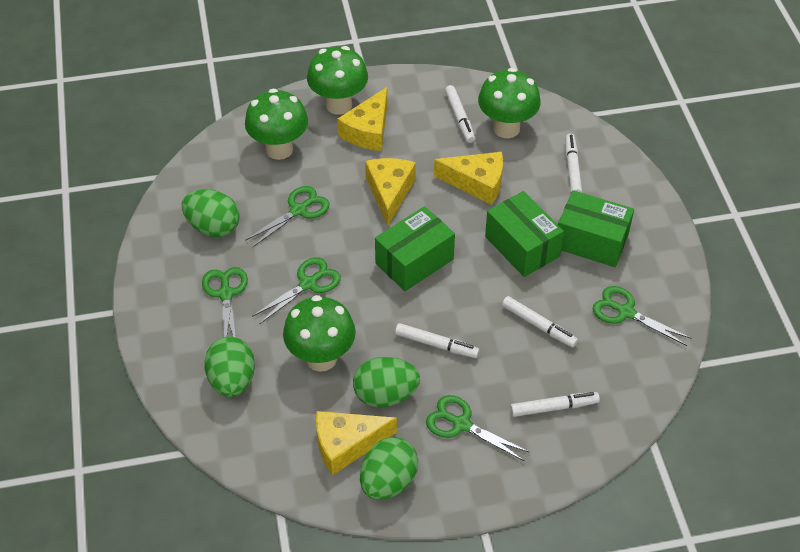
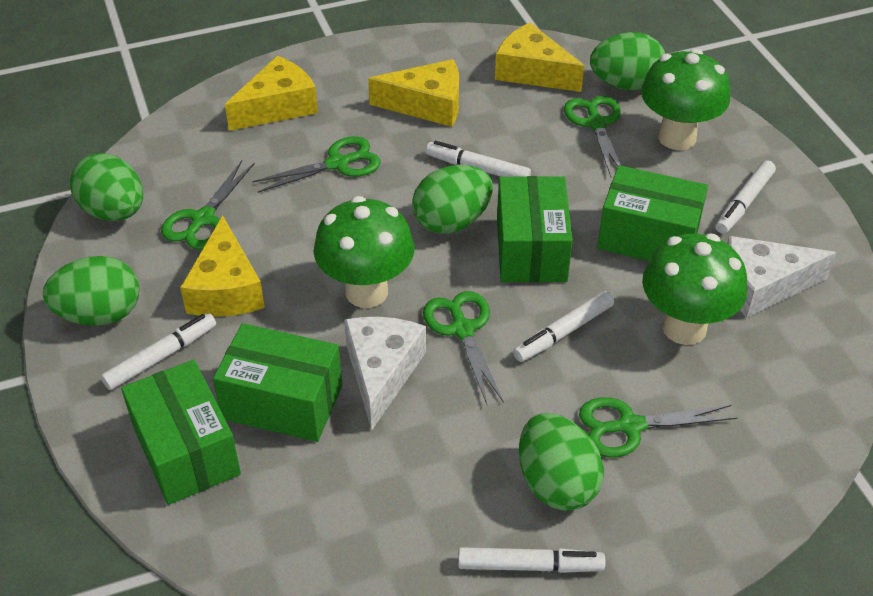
green box: 3 -> 4
green egg: 4 -> 5
green mushroom: 4 -> 3
white cheese: 0 -> 2

